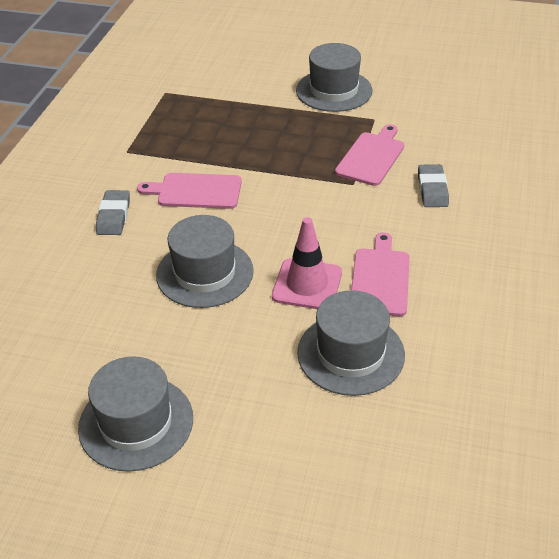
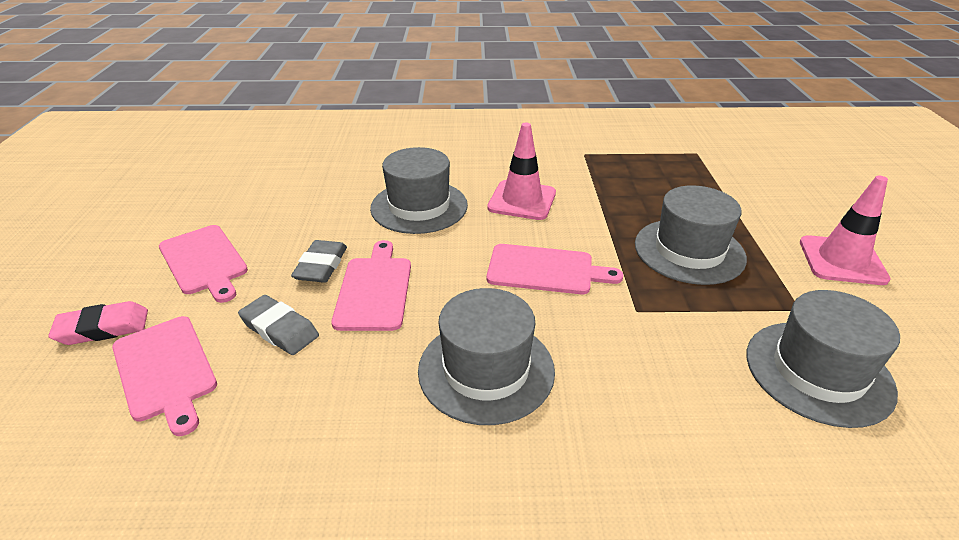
pink cutting board: 3 -> 4
pink eraser: 0 -> 1
pink traffic cone: 1 -> 2

